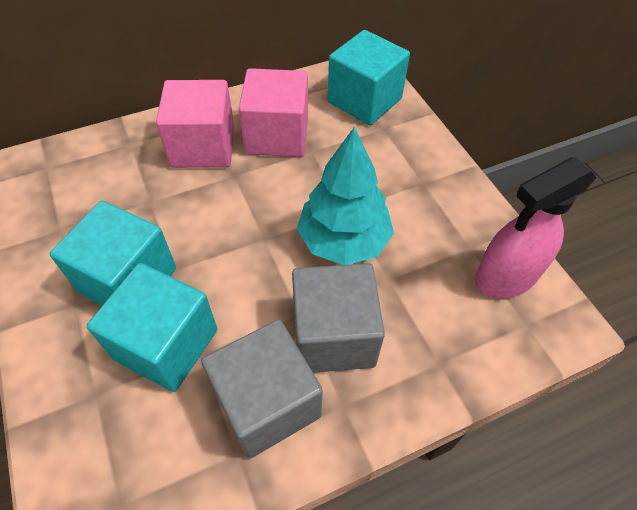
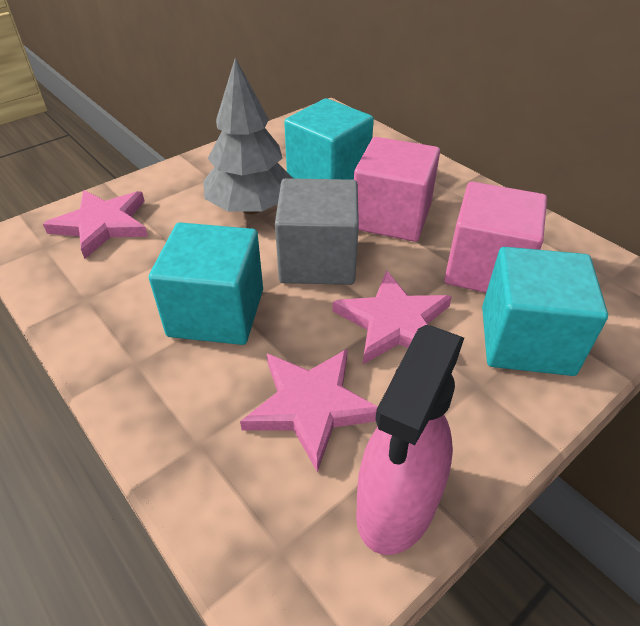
grey cube: 2 -> 1
grey tree: 0 -> 1
pink star: 0 -> 3
turquoise tree: 1 -> 0

